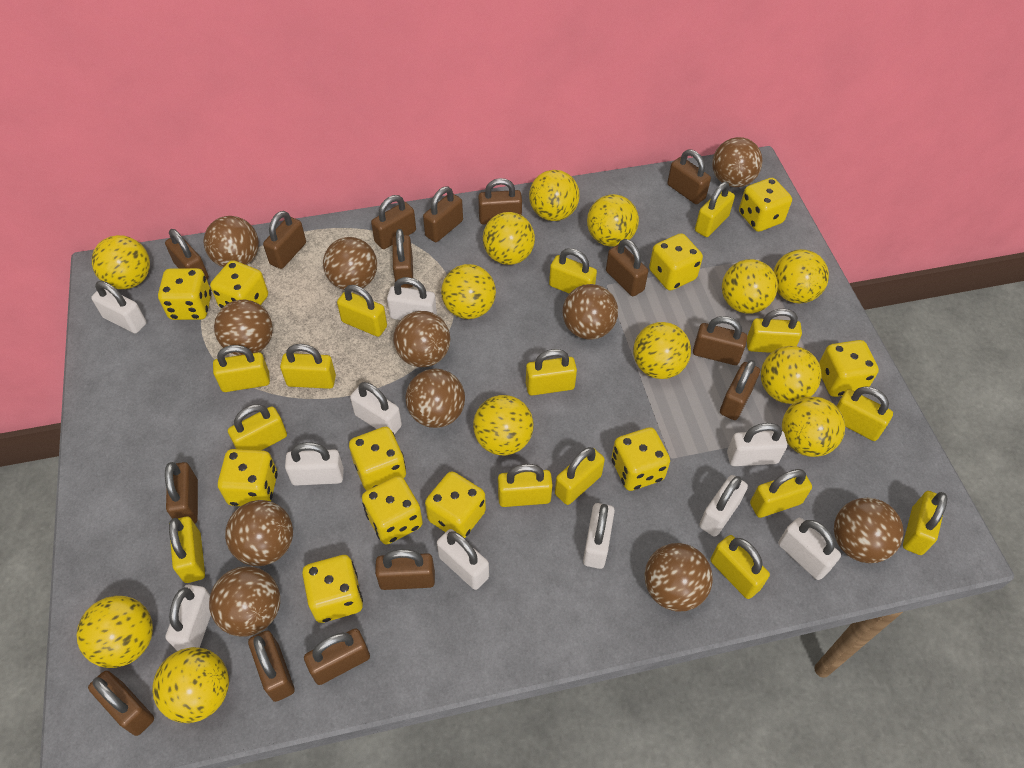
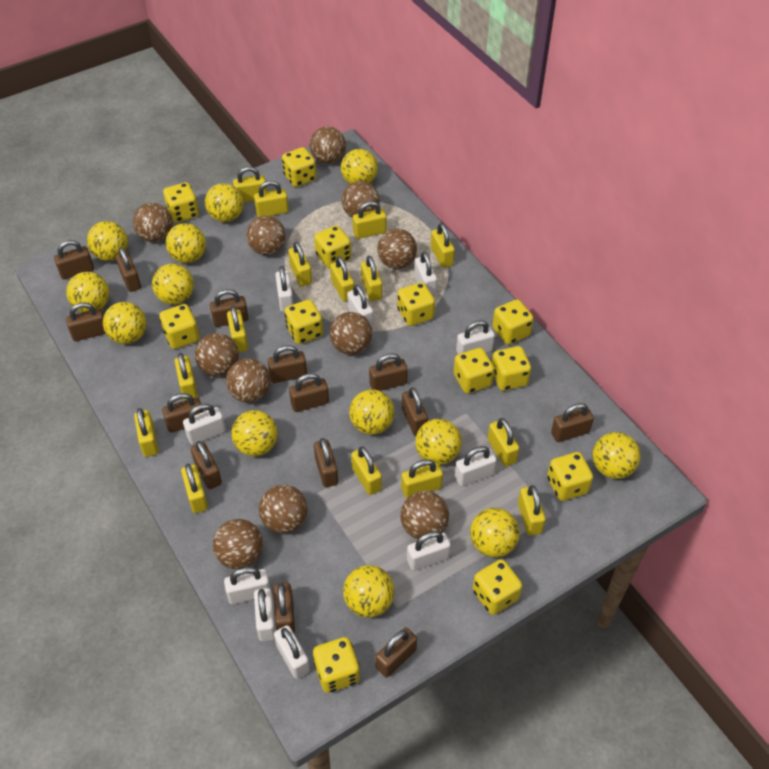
brown padlock: 15 -> 14
yellow dice: 11 -> 12

